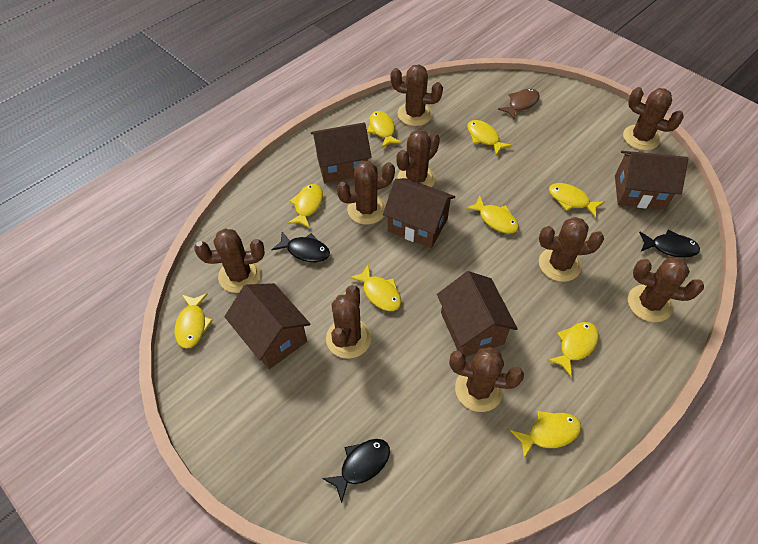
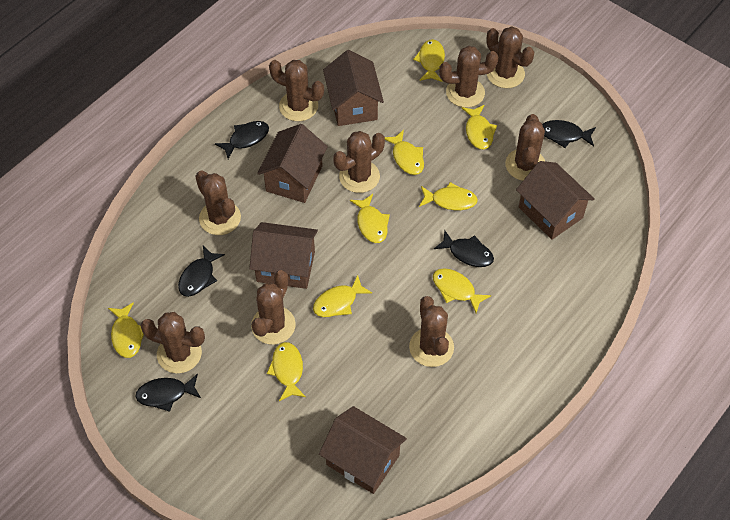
black fish: 3 -> 5
brown fish: 1 -> 0

